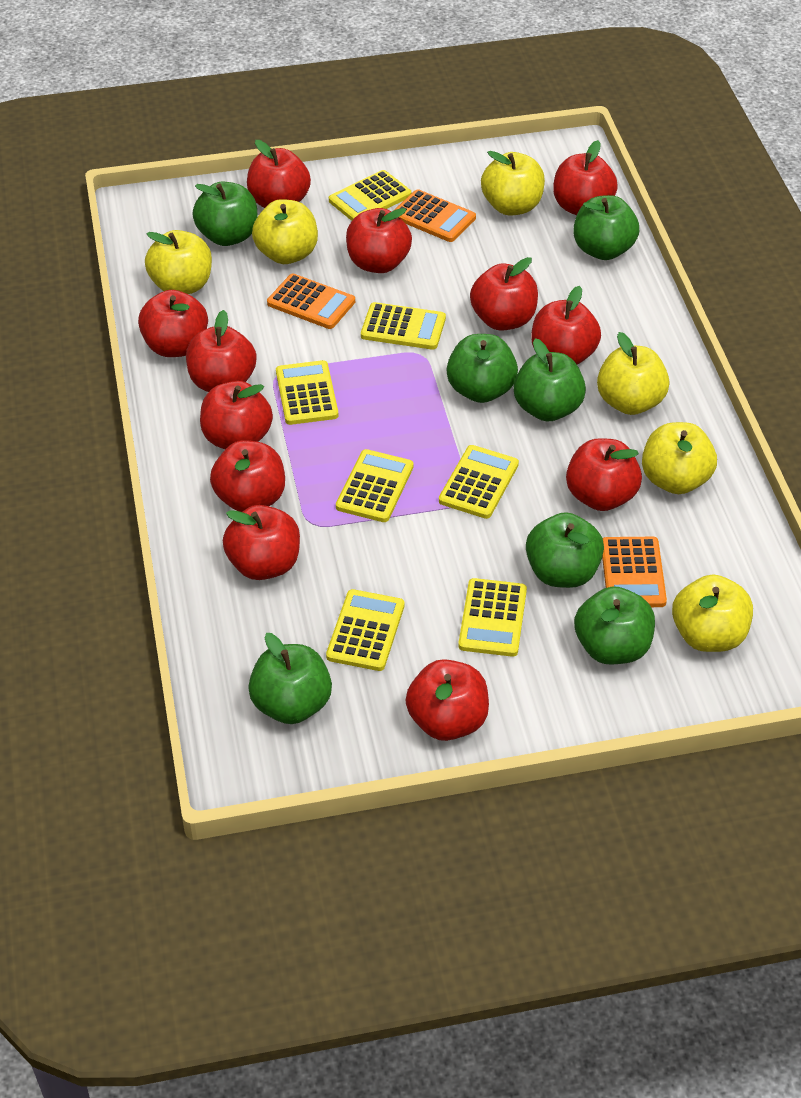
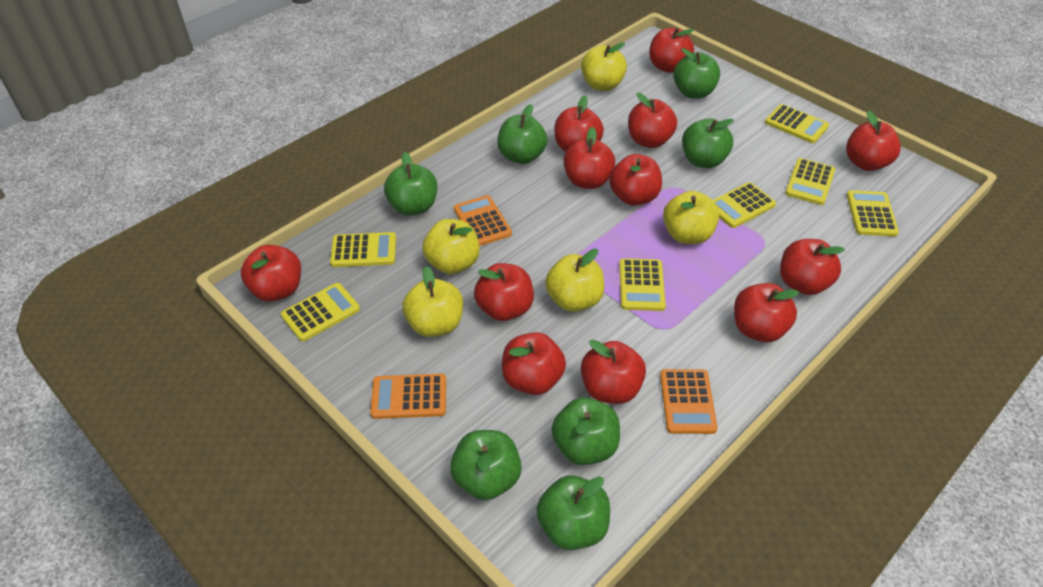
yellow apple: 6 -> 5

